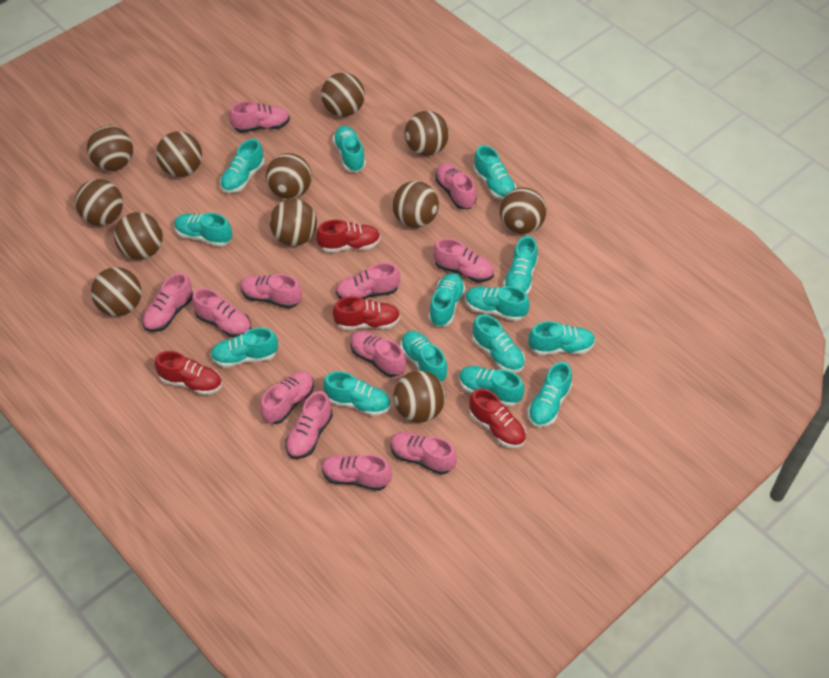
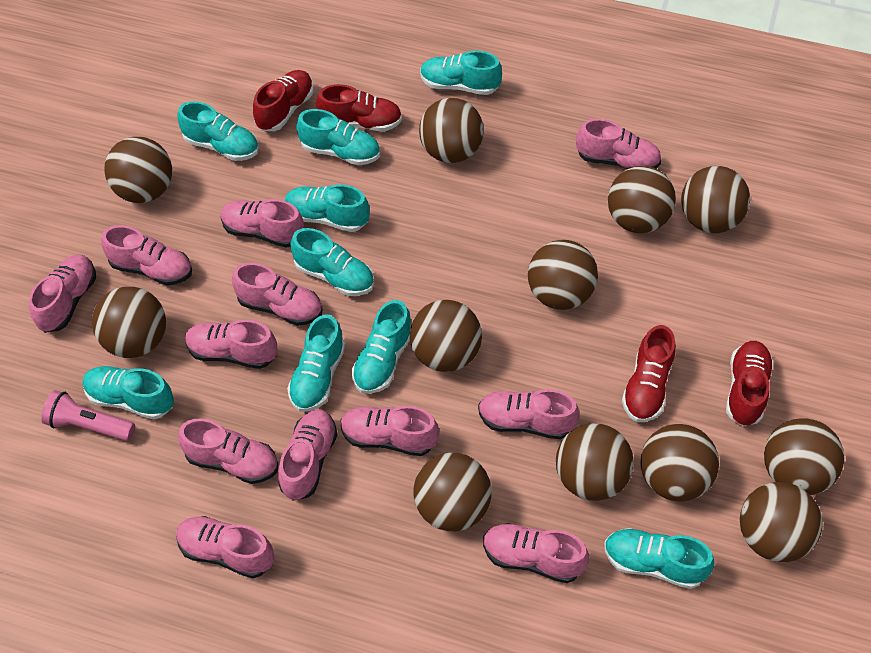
pink flashlight: 0 -> 1
turquoise shoe: 14 -> 9

